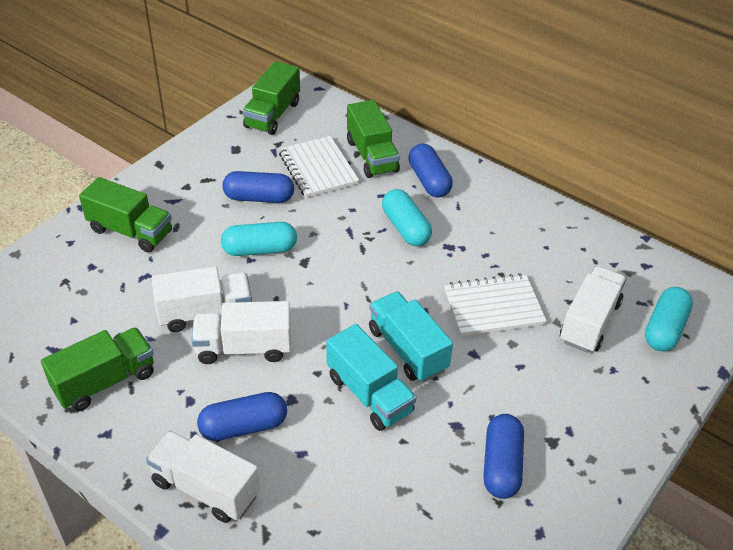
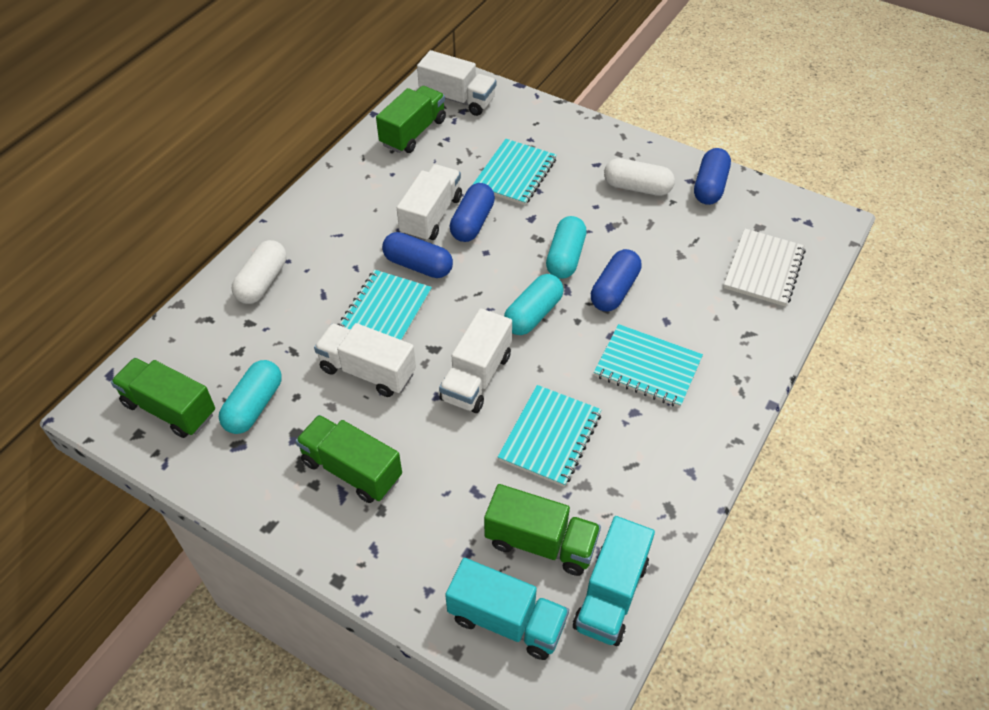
turquoise notebook: 0 -> 4
white capsule: 0 -> 2
white notebook: 2 -> 1

